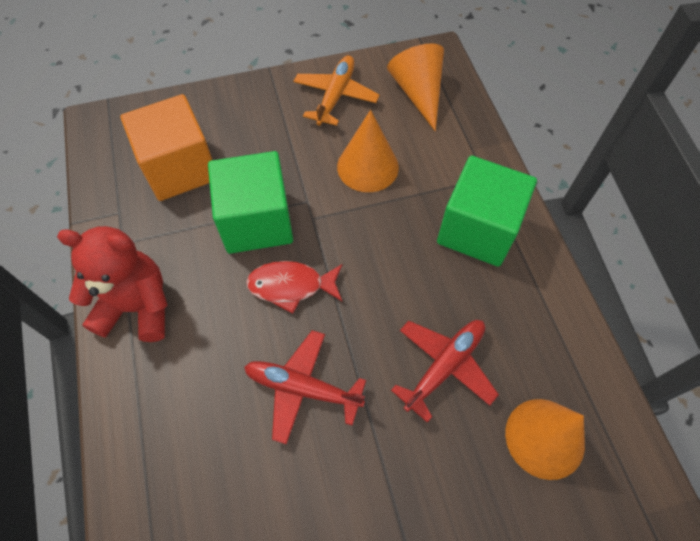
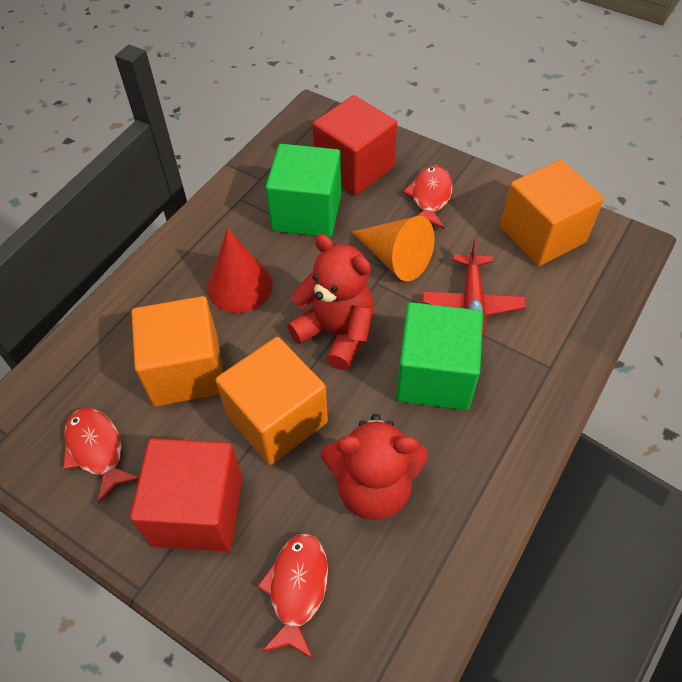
orange cone: 3 -> 1
orange cube: 1 -> 3
orange plane: 1 -> 0
red cone: 0 -> 1
red cube: 0 -> 2
red fish: 1 -> 3
red plane: 2 -> 1
red teddy bear: 1 -> 2

